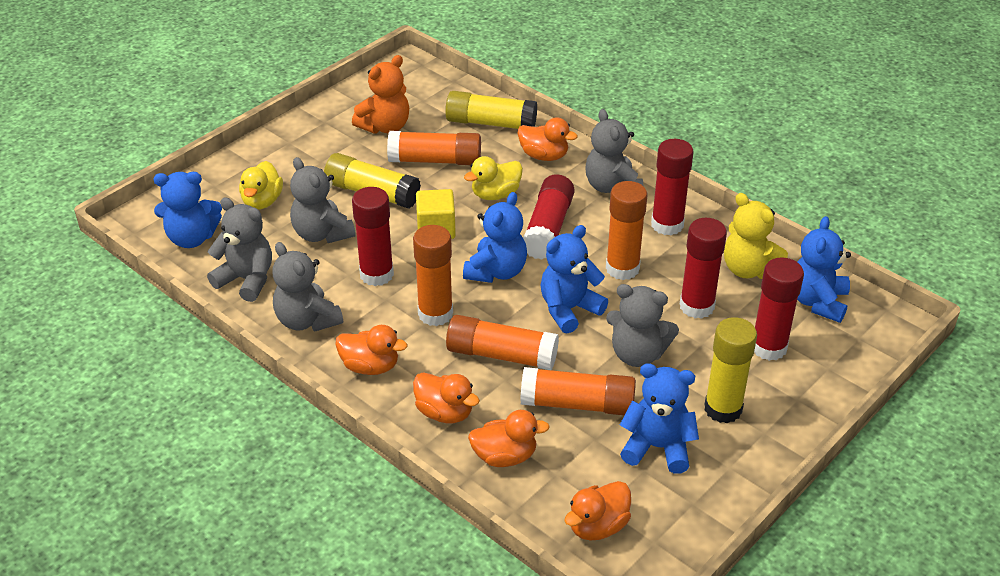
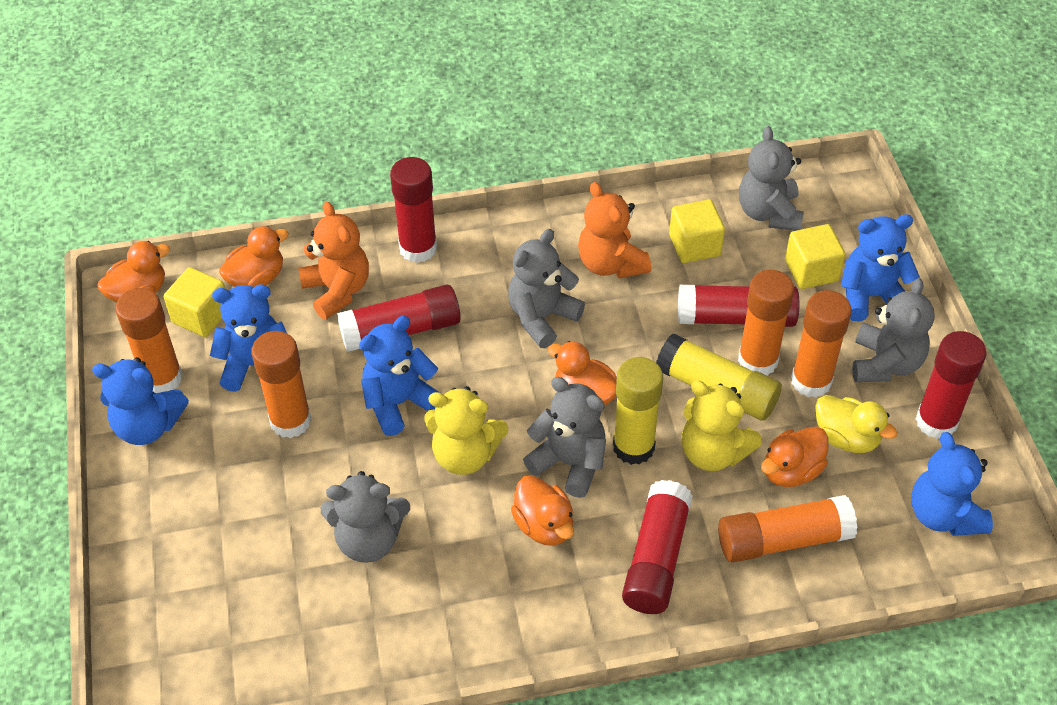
orange teddy bear: 1 -> 2
yellow cube: 1 -> 3
yellow duck: 2 -> 1
yellow glue stick: 3 -> 2
yellow teddy bear: 1 -> 2

